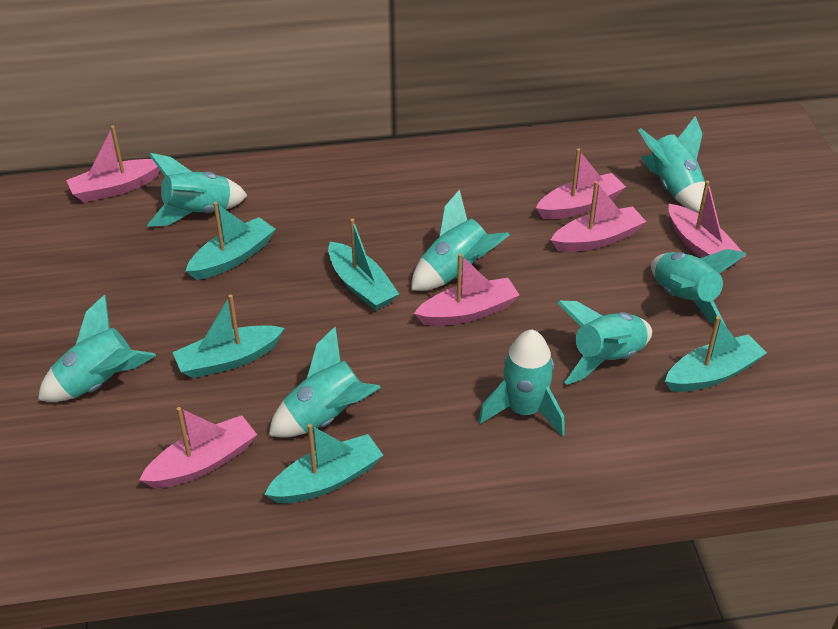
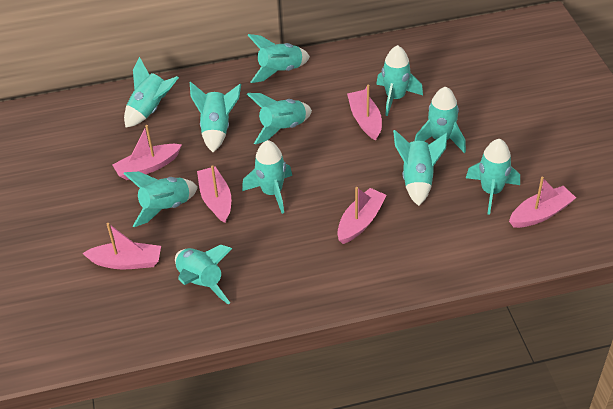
turquoise boat: 5 -> 0
turquoise rocket: 8 -> 11

